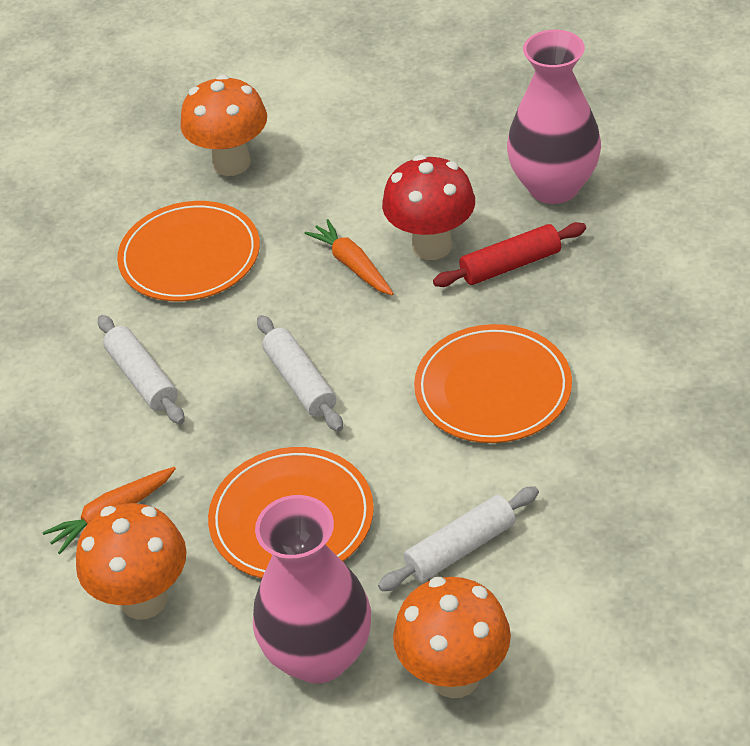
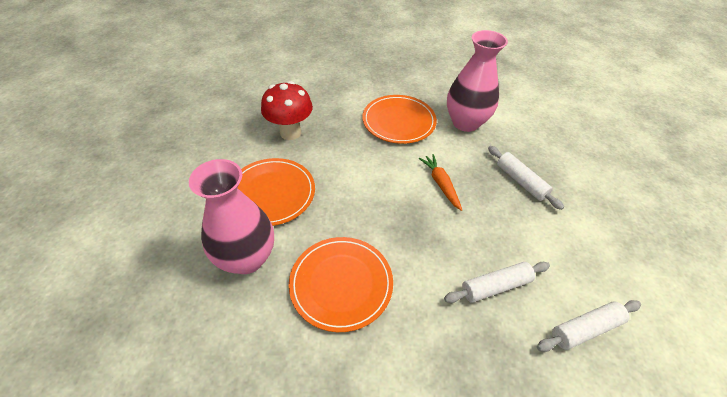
orange carrot: 2 -> 1
orange mushroom: 3 -> 0
red rolling pin: 1 -> 0

